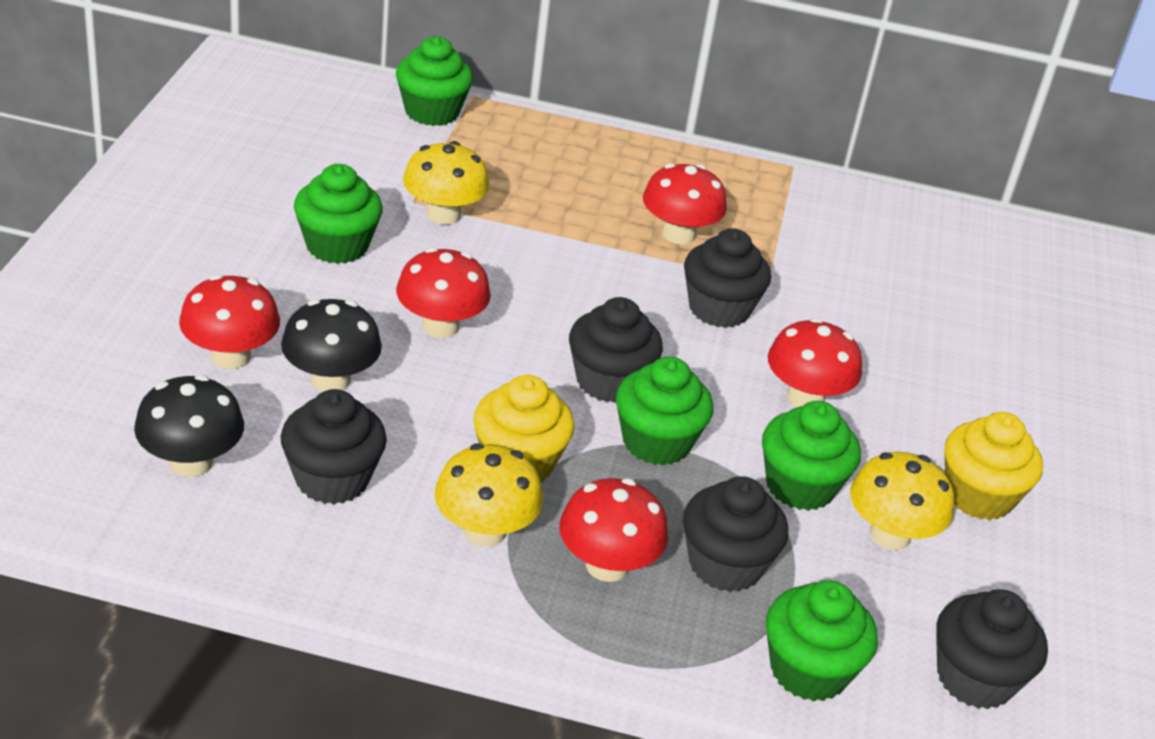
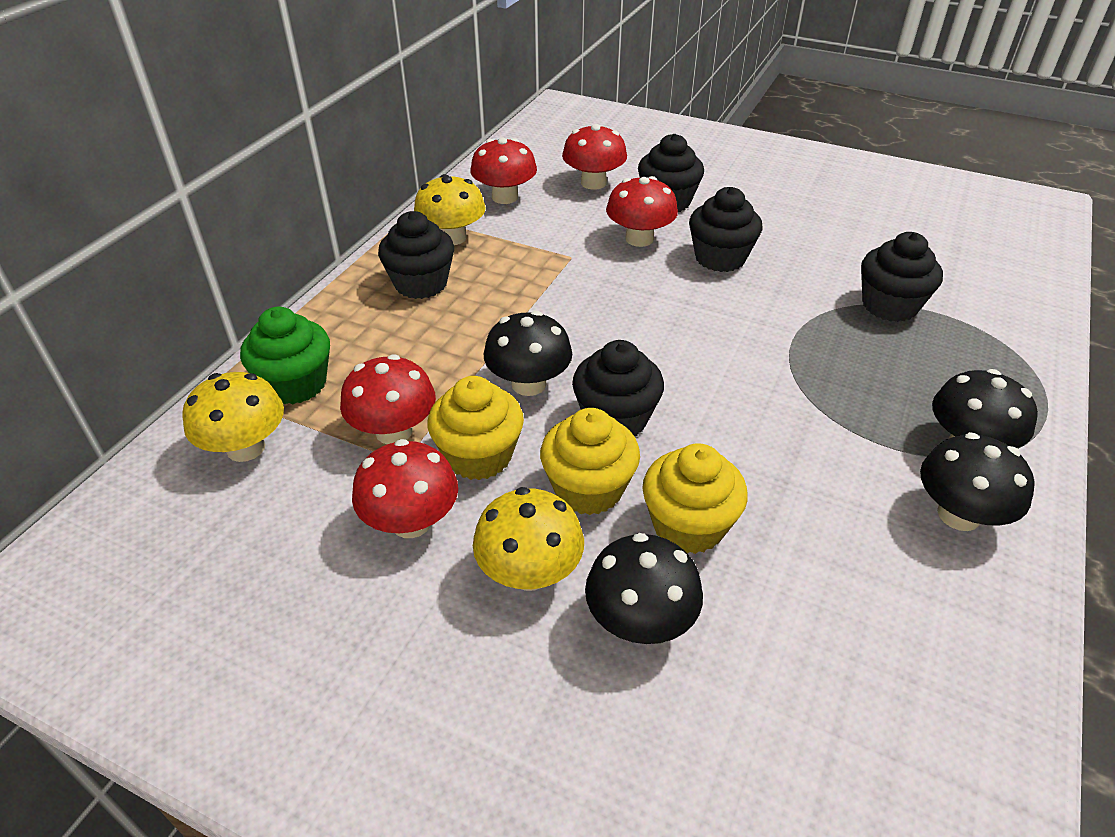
black mushroom: 2 -> 4
green cupcake: 5 -> 1
yellow cupcake: 2 -> 3

